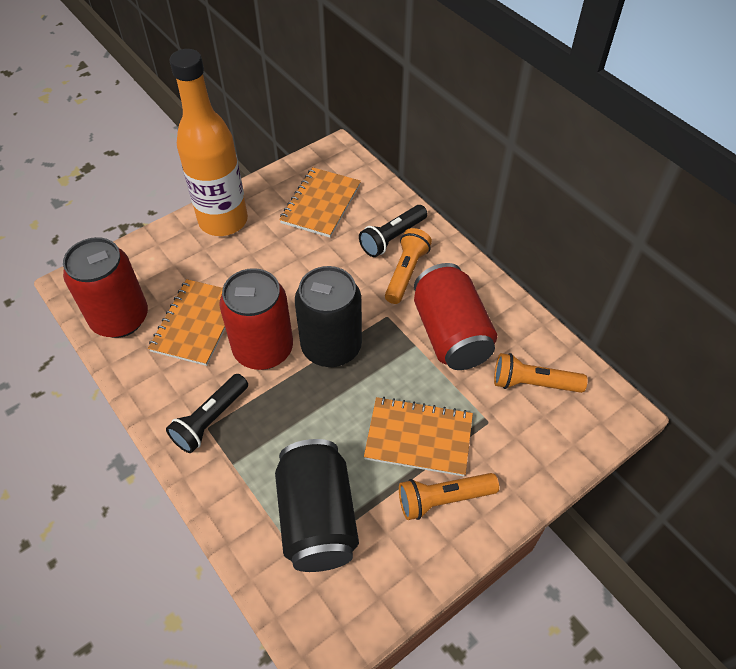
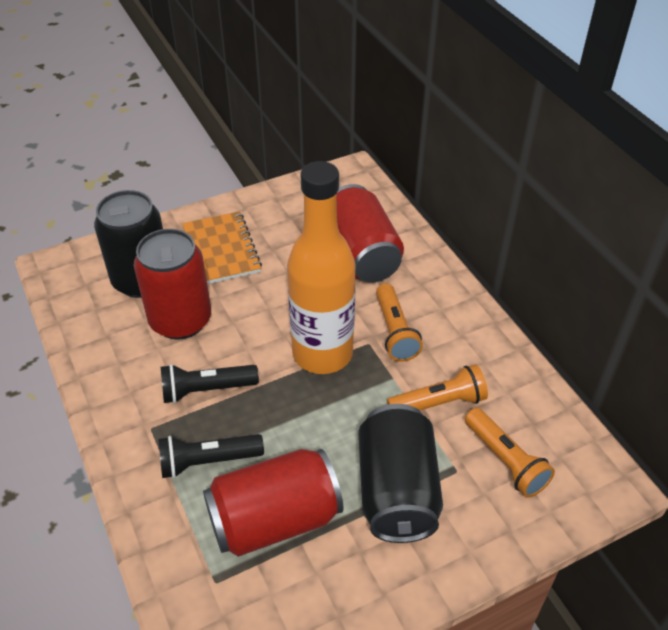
orange notebook: 3 -> 1

